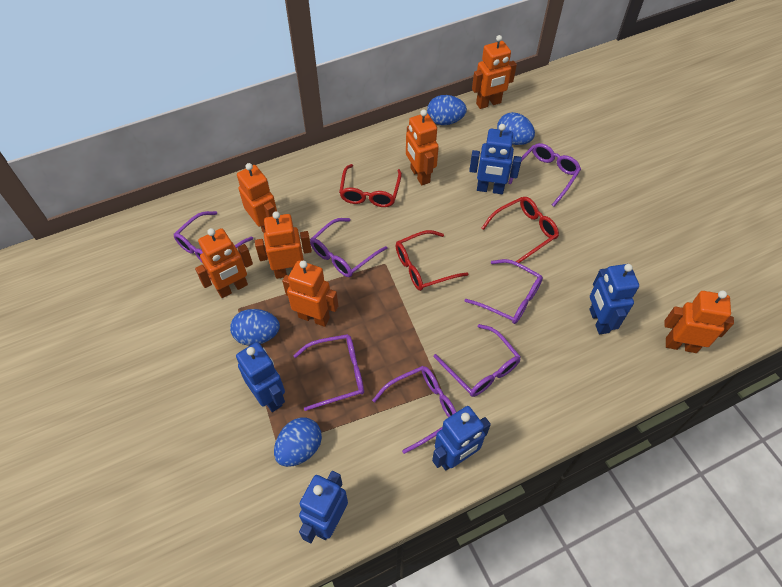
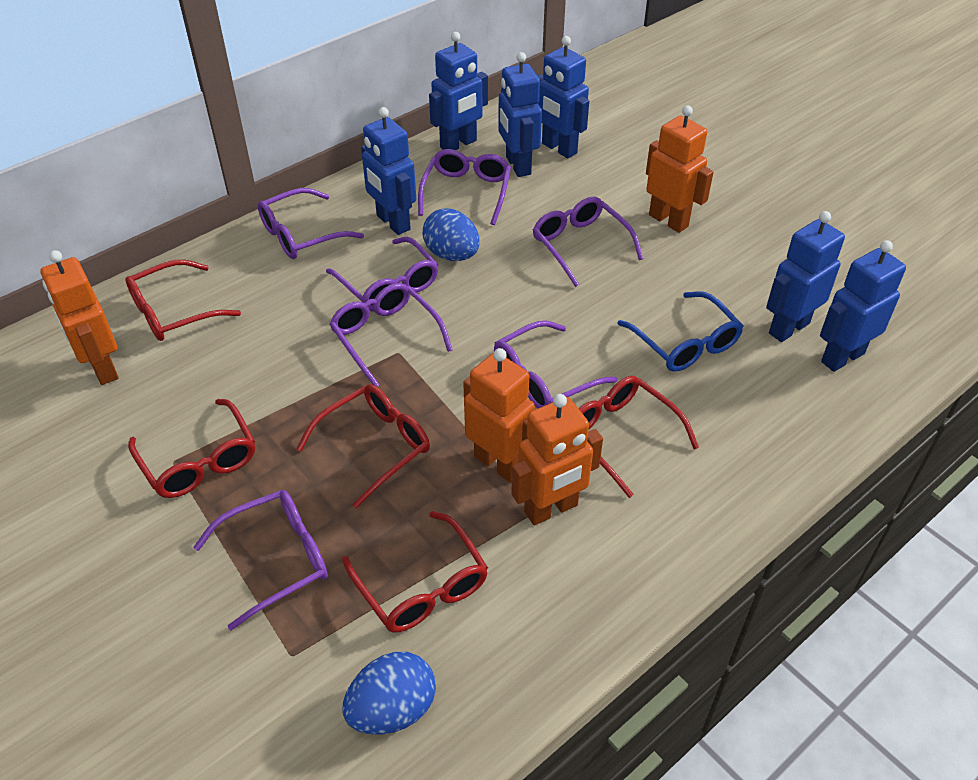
blue egg: 4 -> 2
blue glasses: 0 -> 1
blue robot: 5 -> 6
orange robot: 7 -> 4
red glasses: 3 -> 5

